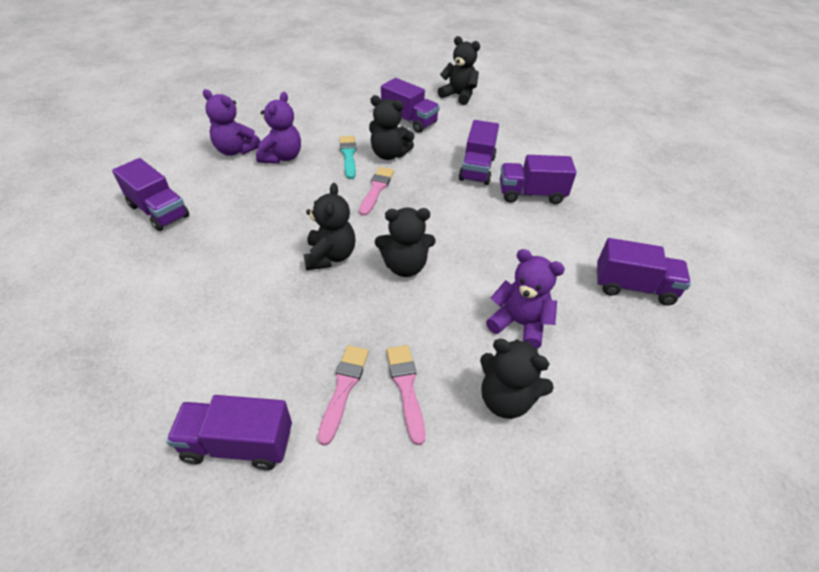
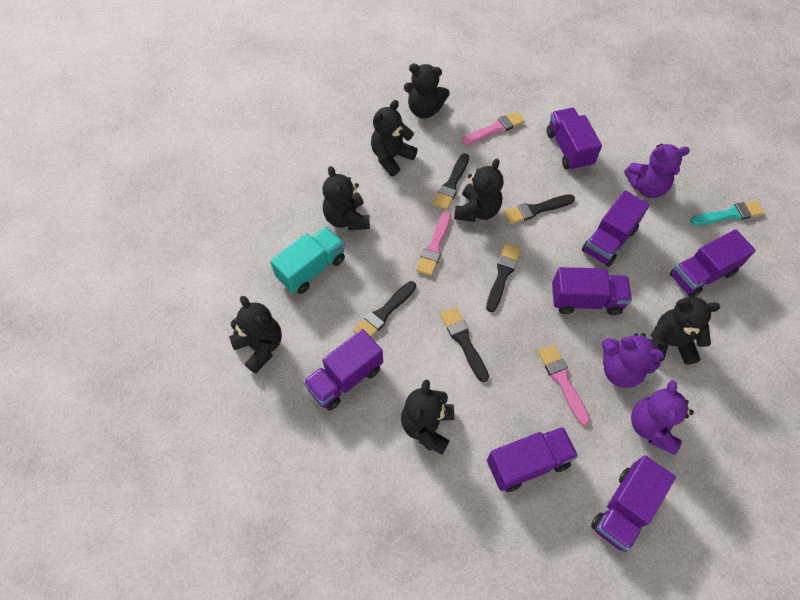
black brush: 0 -> 5
black teddy bear: 5 -> 7
purple truck: 6 -> 7
turquoise truck: 0 -> 1

